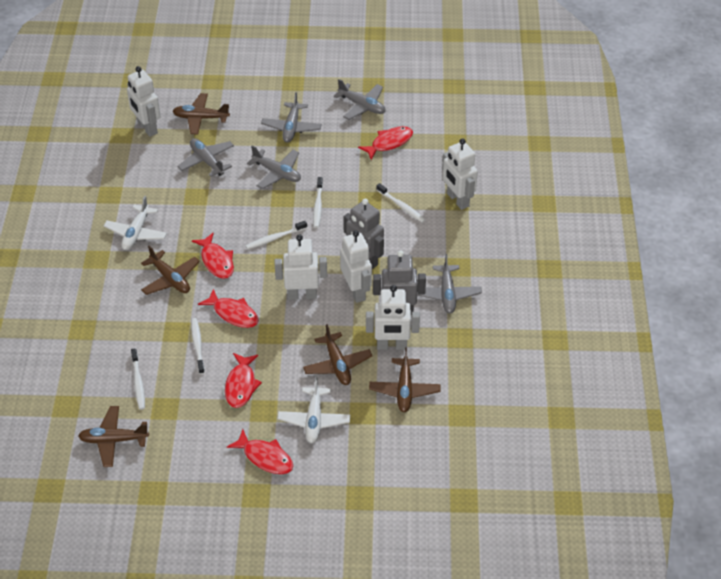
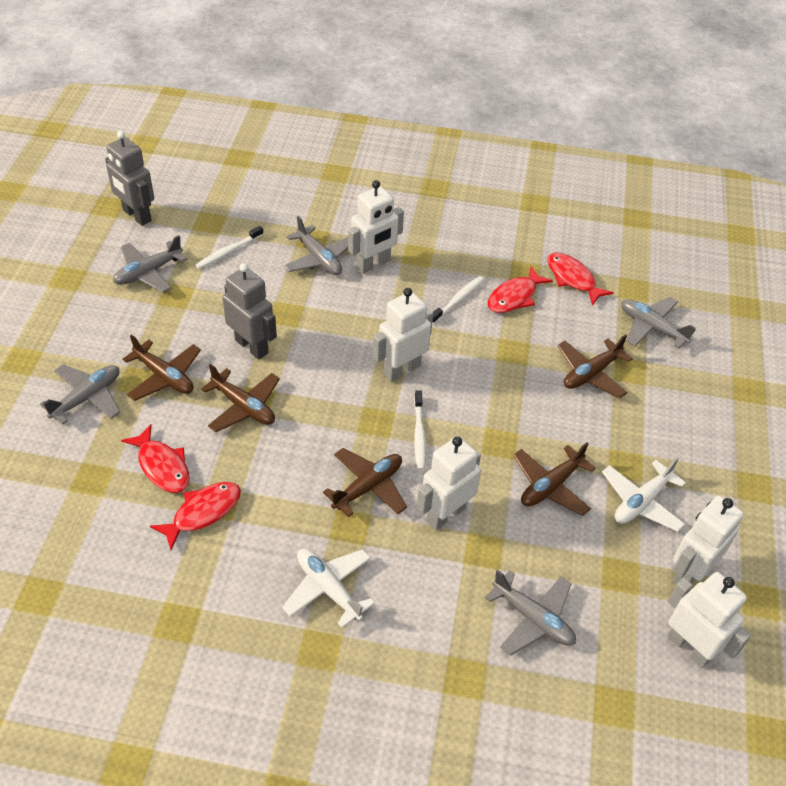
red fish: 5 -> 4
white toothbrush: 5 -> 3

